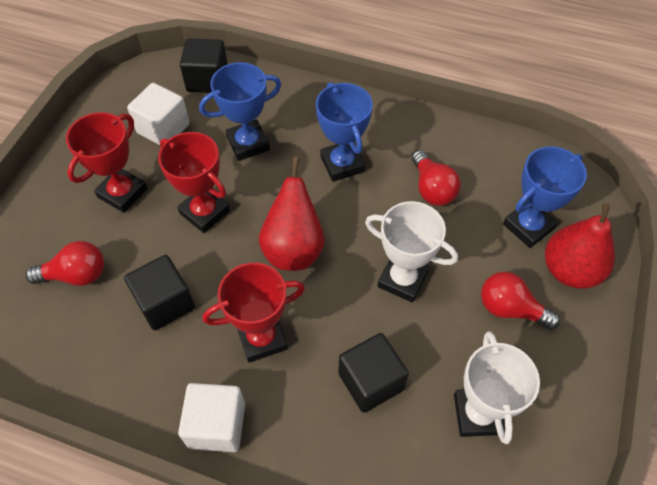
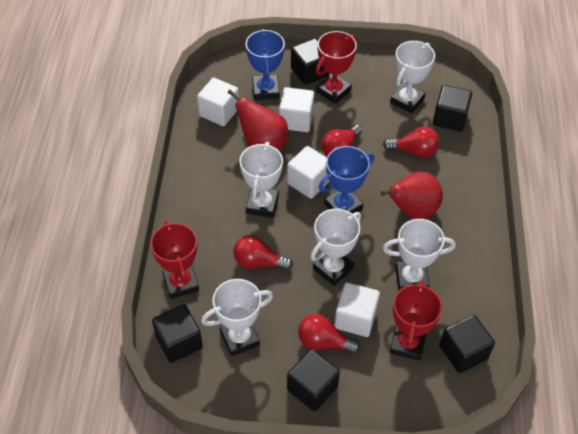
black cube: 3 -> 5
blue trophy: 3 -> 2
red light bulb: 3 -> 4
white cube: 2 -> 4
white trophy: 2 -> 5

